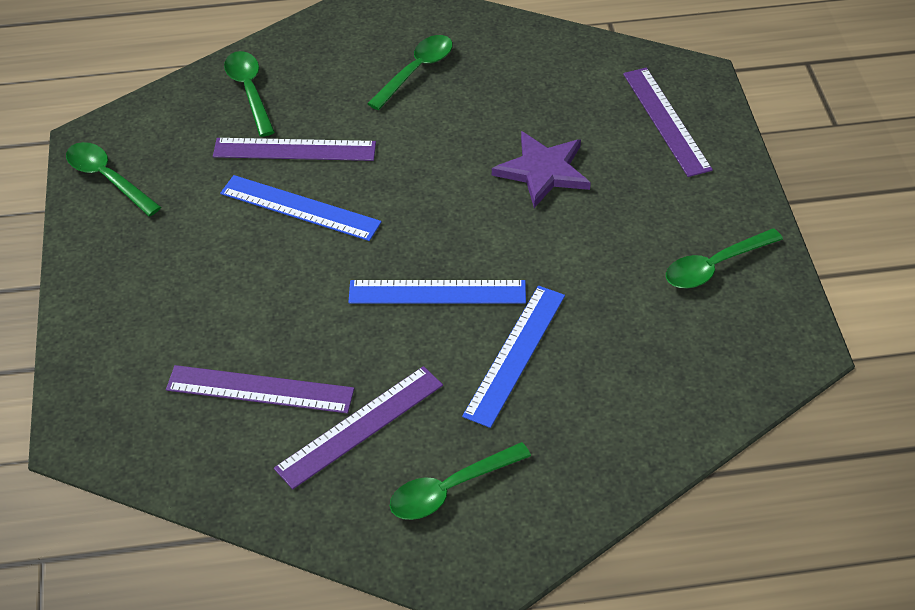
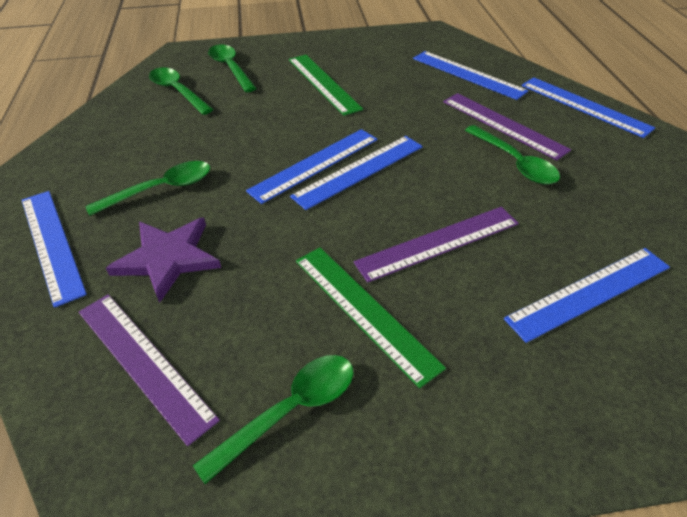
blue ruler: 3 -> 6
green ruler: 0 -> 2
purple ruler: 4 -> 3

